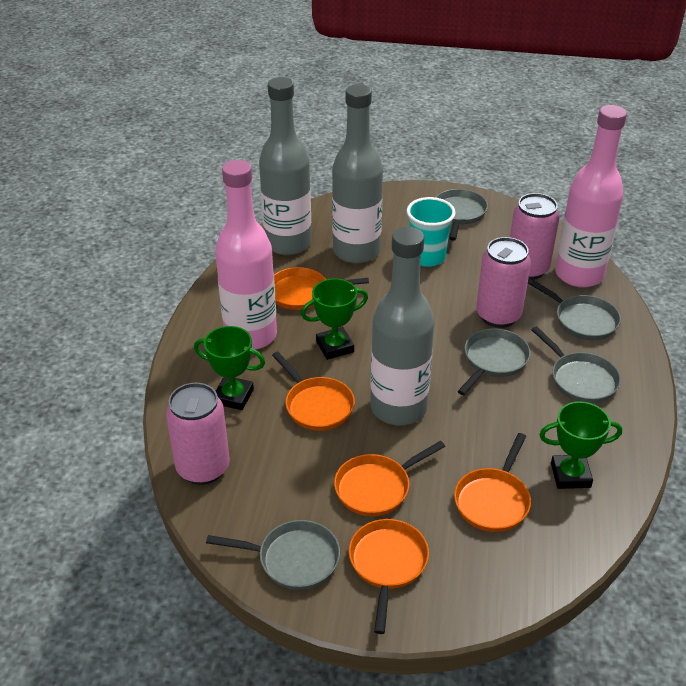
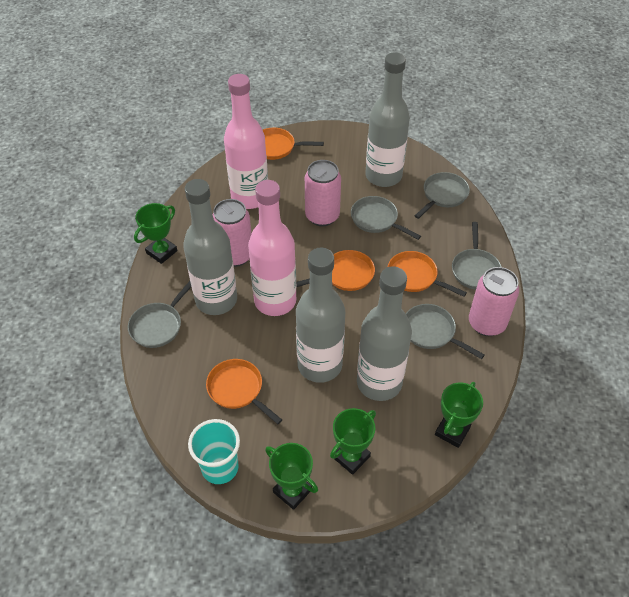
green trophy: 3 -> 4
grey bottle: 3 -> 4
orange pan: 5 -> 4

